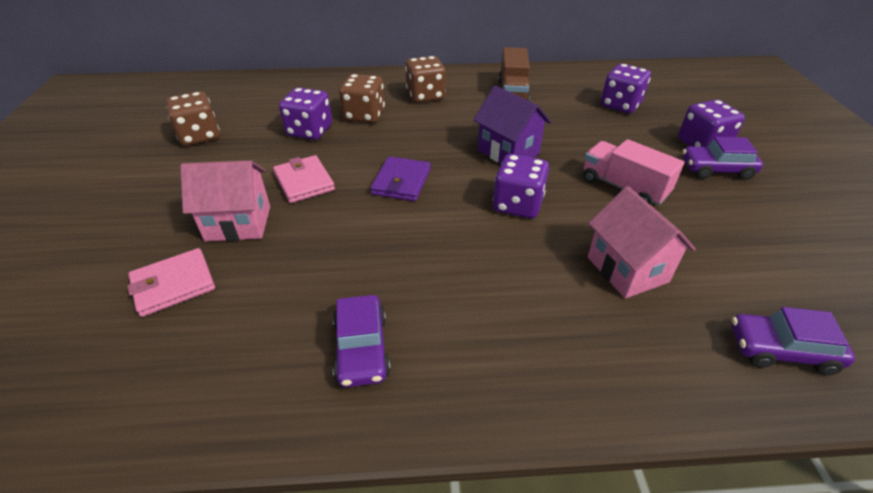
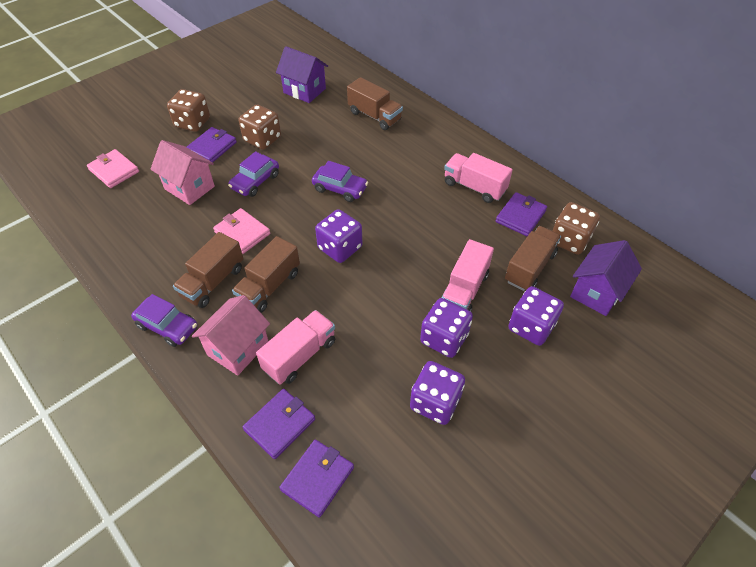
brown truck: 1 -> 4
pink truck: 1 -> 3
purple house: 1 -> 2
purple wallet: 1 -> 4

